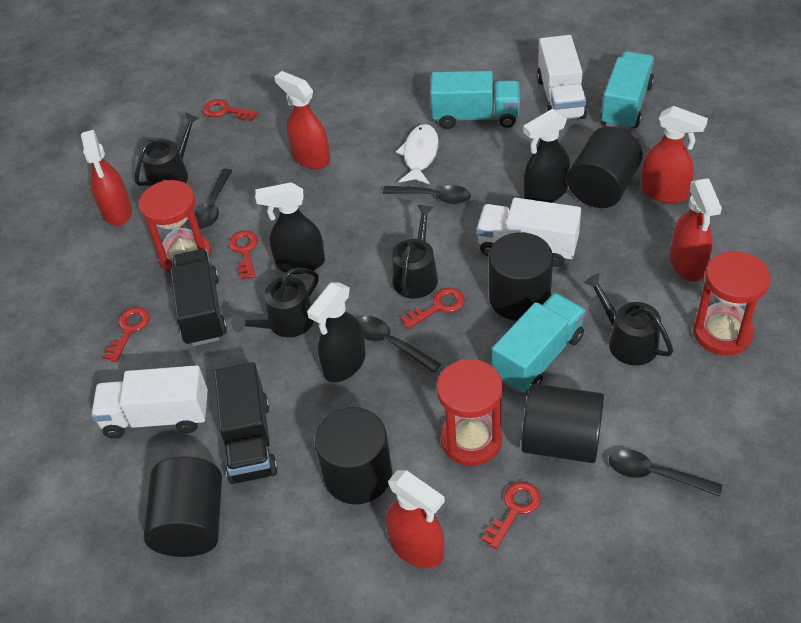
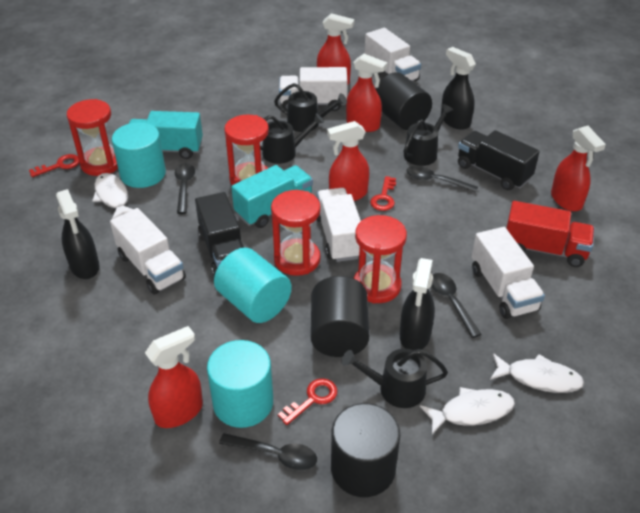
black cylinder: 5 -> 3
red hourglass: 3 -> 4
red key: 5 -> 3
red truck: 0 -> 1
turquoise cylinder: 0 -> 3
turquoise truck: 3 -> 2
white fish: 1 -> 3
white truck: 3 -> 5

